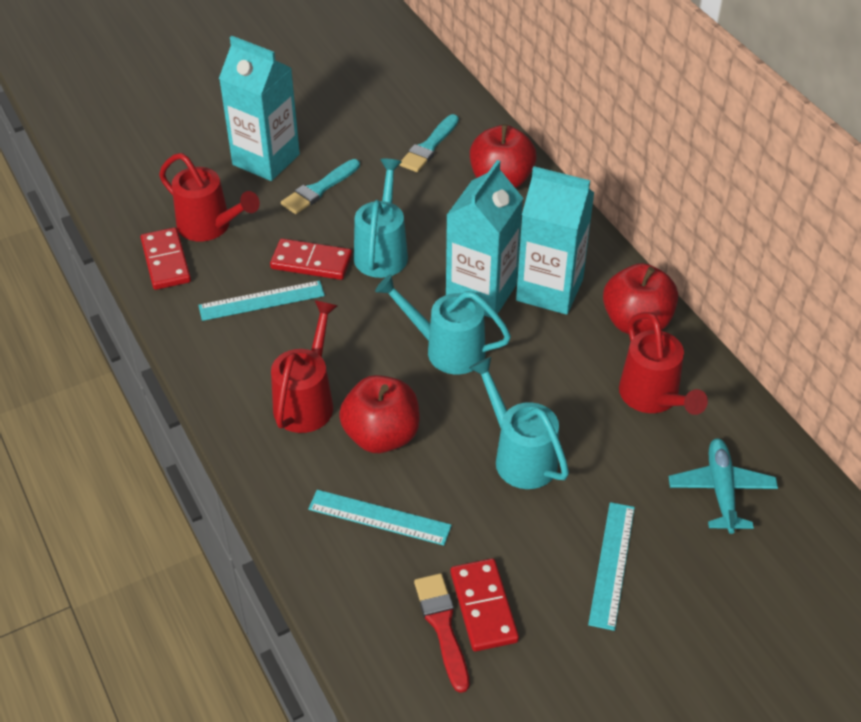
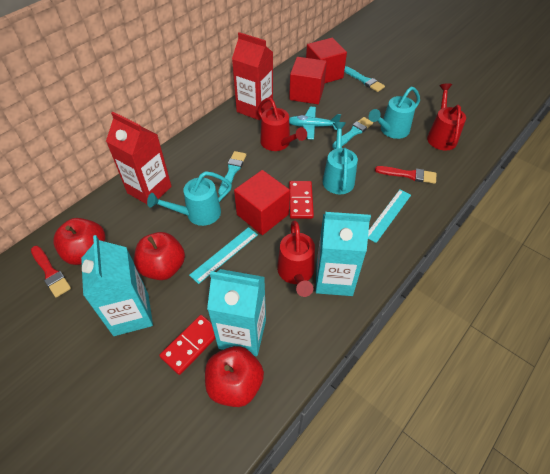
red brush: 1 -> 2
red carton: 0 -> 2
red cube: 0 -> 3
red domino: 3 -> 2
turquoise brush: 2 -> 3
turquoise ruler: 3 -> 2

